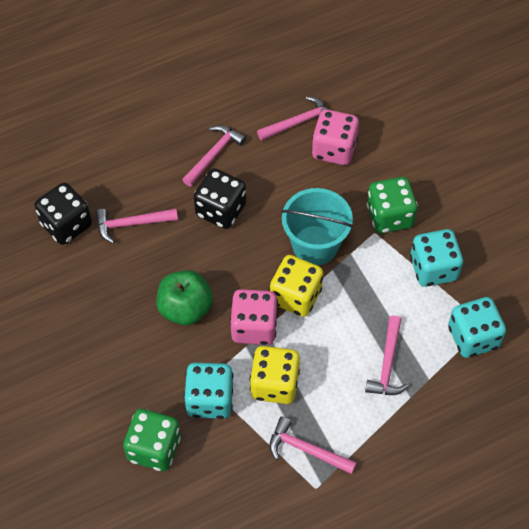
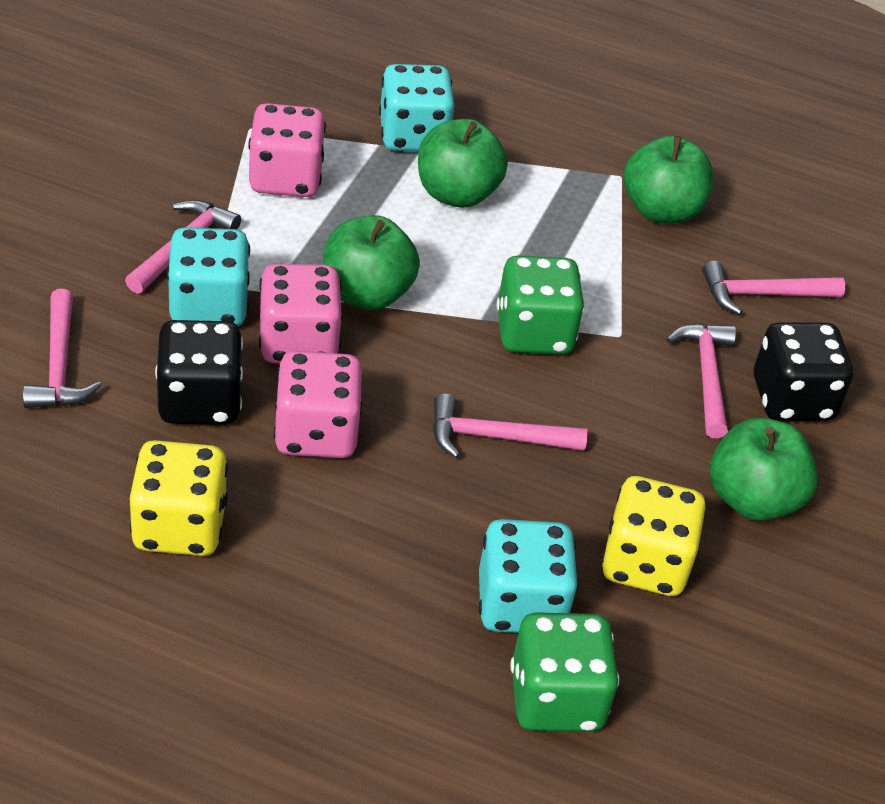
green apple: 1 -> 4
pink dice: 2 -> 3
turquoise bucket: 1 -> 0

